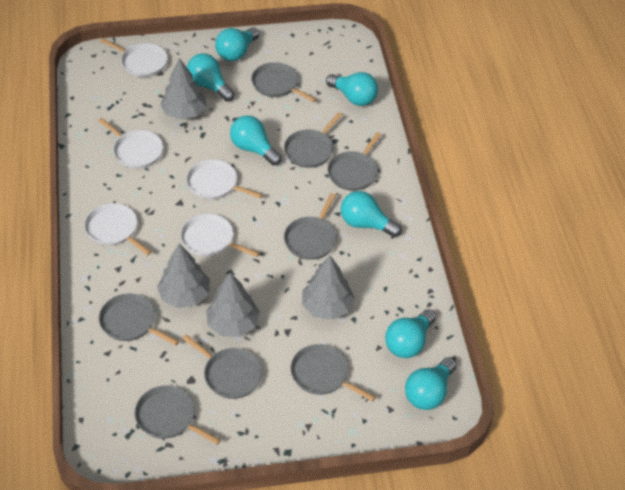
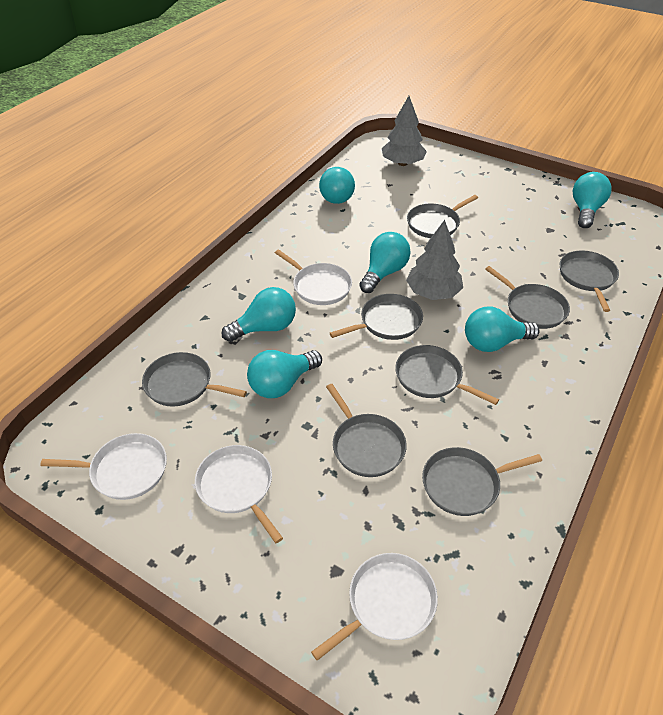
grey tree: 4 -> 2
turquoise light bulb: 7 -> 6
white pan: 5 -> 4

